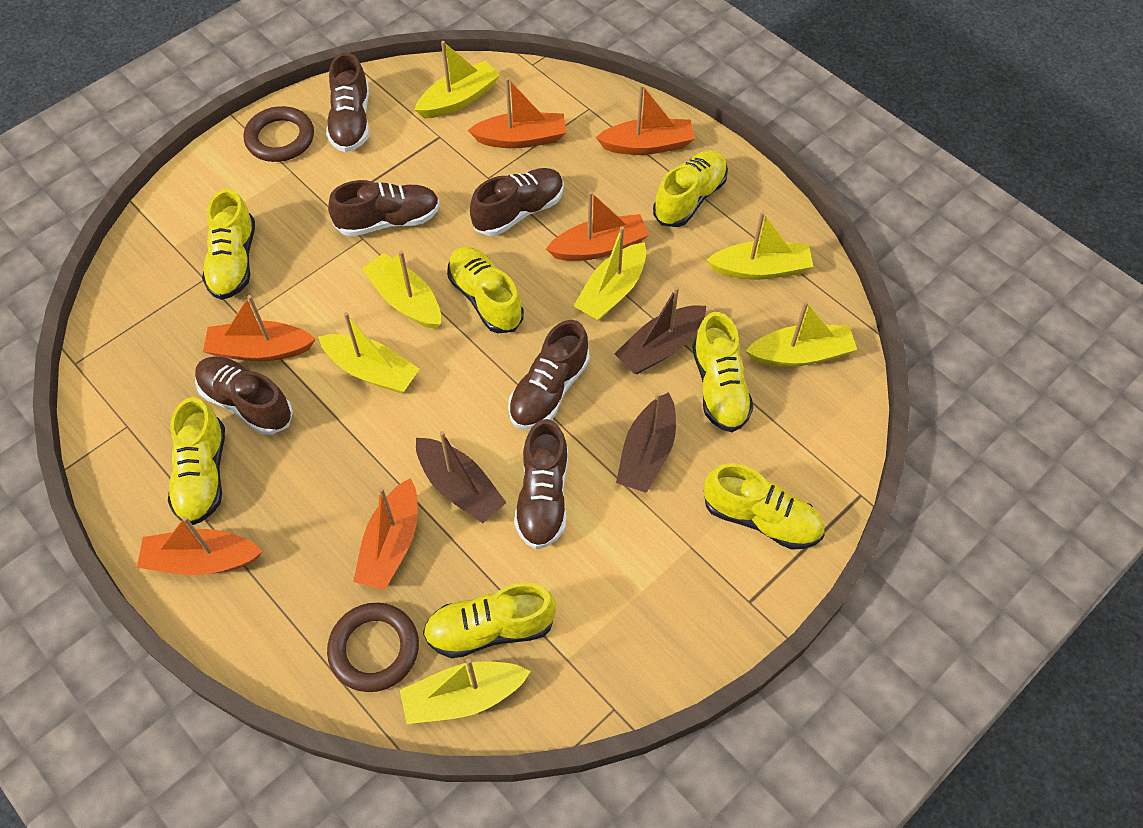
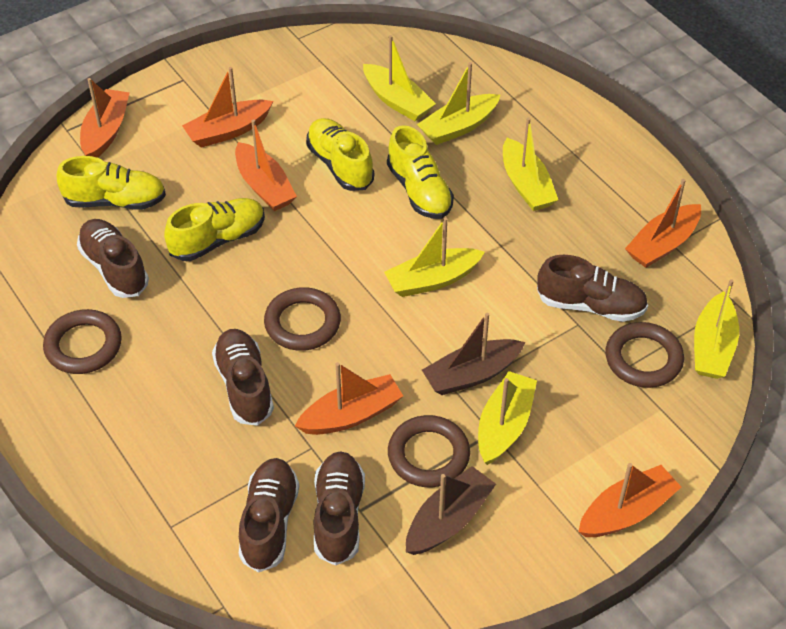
brown boat: 3 -> 2
brown ring: 2 -> 4
brown shoe: 6 -> 5
yellow boat: 7 -> 6
yellow shoe: 7 -> 4

